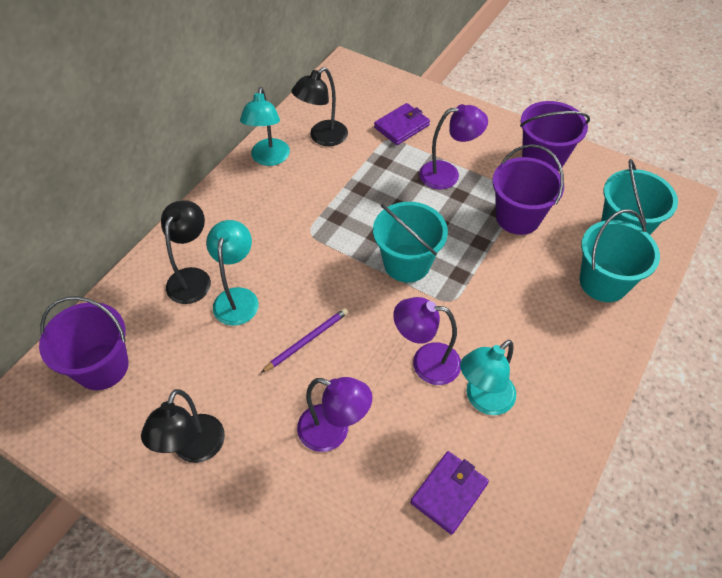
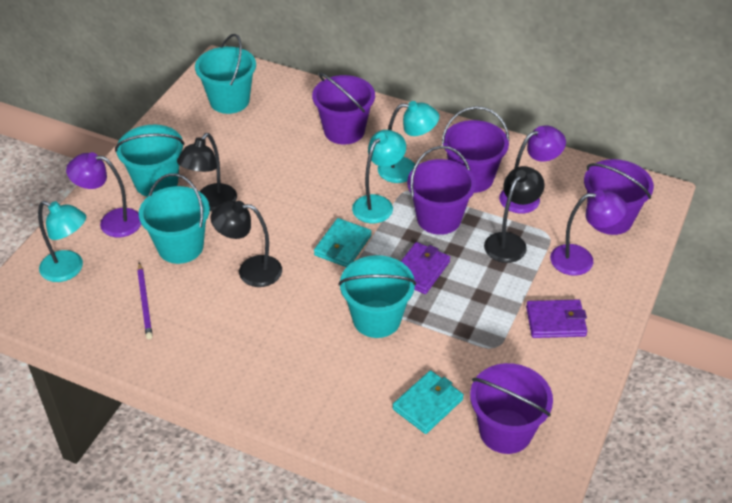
purple bucket: 3 -> 5
turquoise bucket: 3 -> 4
turquoise wallet: 0 -> 2

